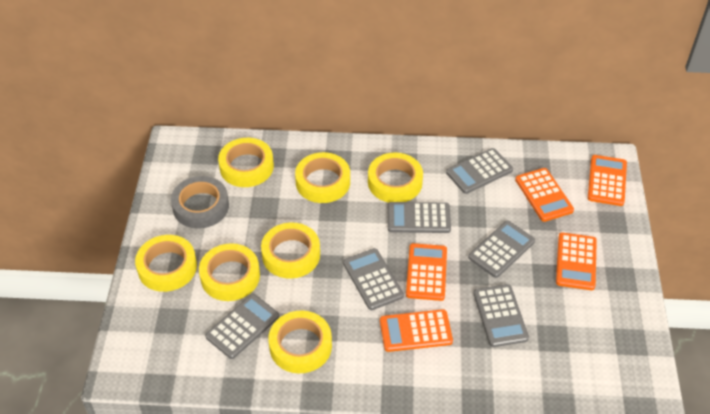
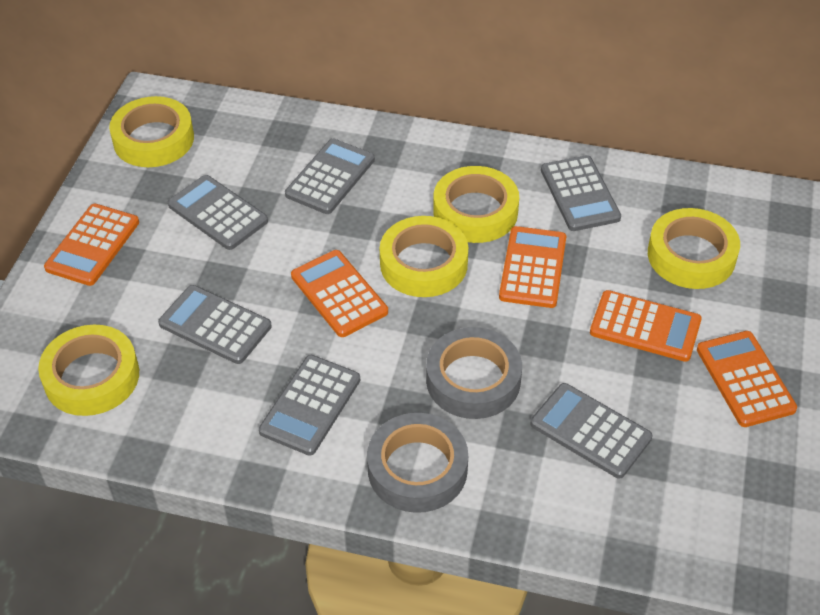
grey tape: 1 -> 2
yellow tape: 7 -> 5

